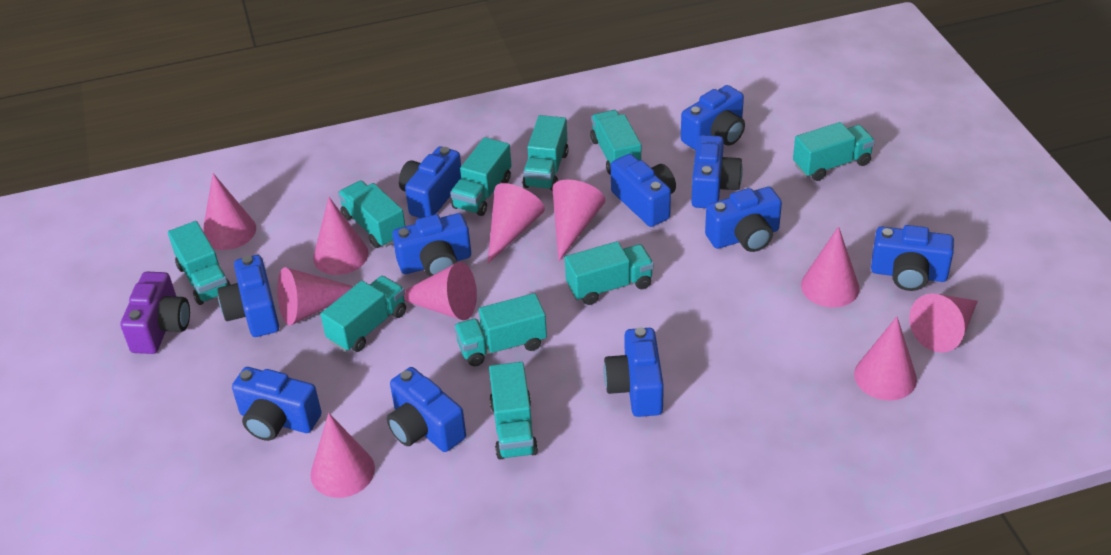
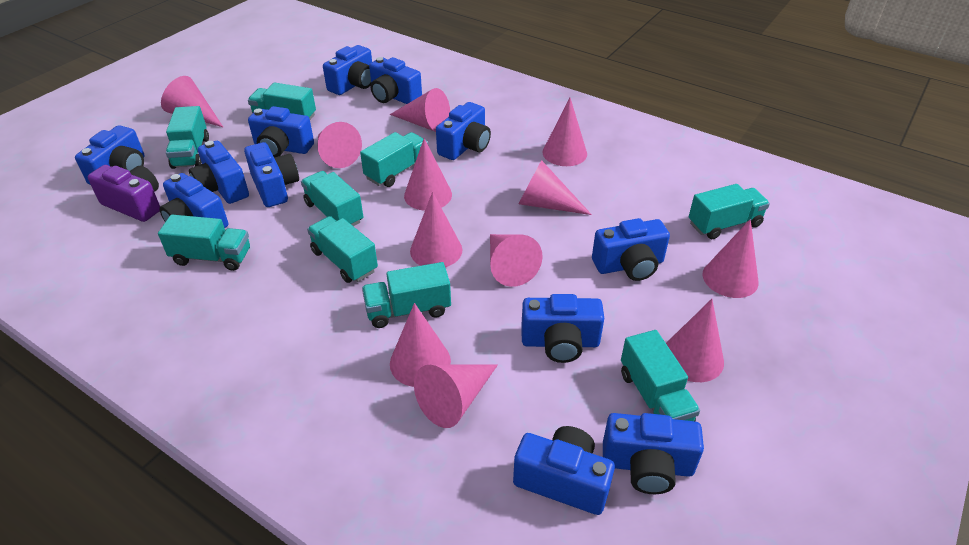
blue camera: 11 -> 12
pink cone: 10 -> 12
turquoise truck: 10 -> 9

